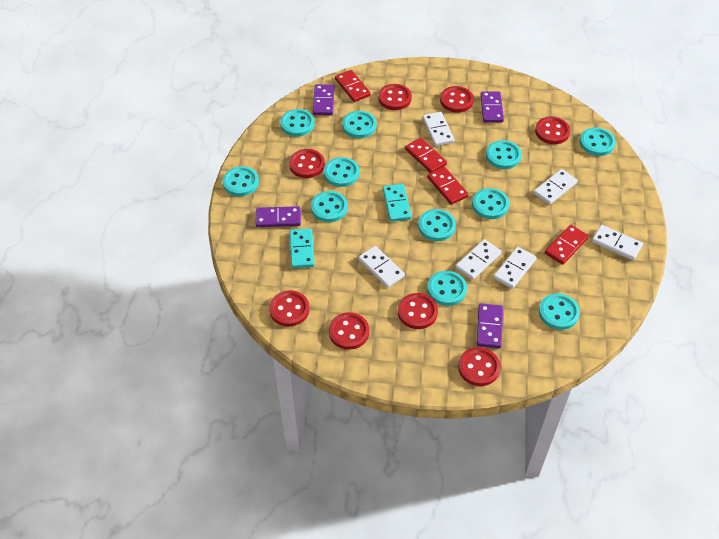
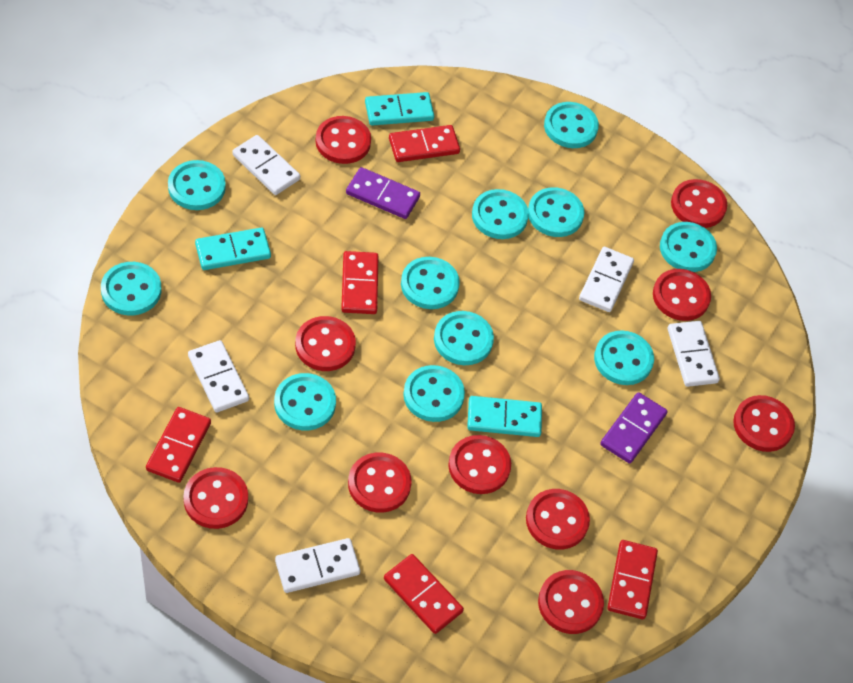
purple domino: 4 -> 2
red button: 8 -> 10
red domino: 4 -> 5
turquoise domino: 2 -> 3
white domino: 6 -> 5

